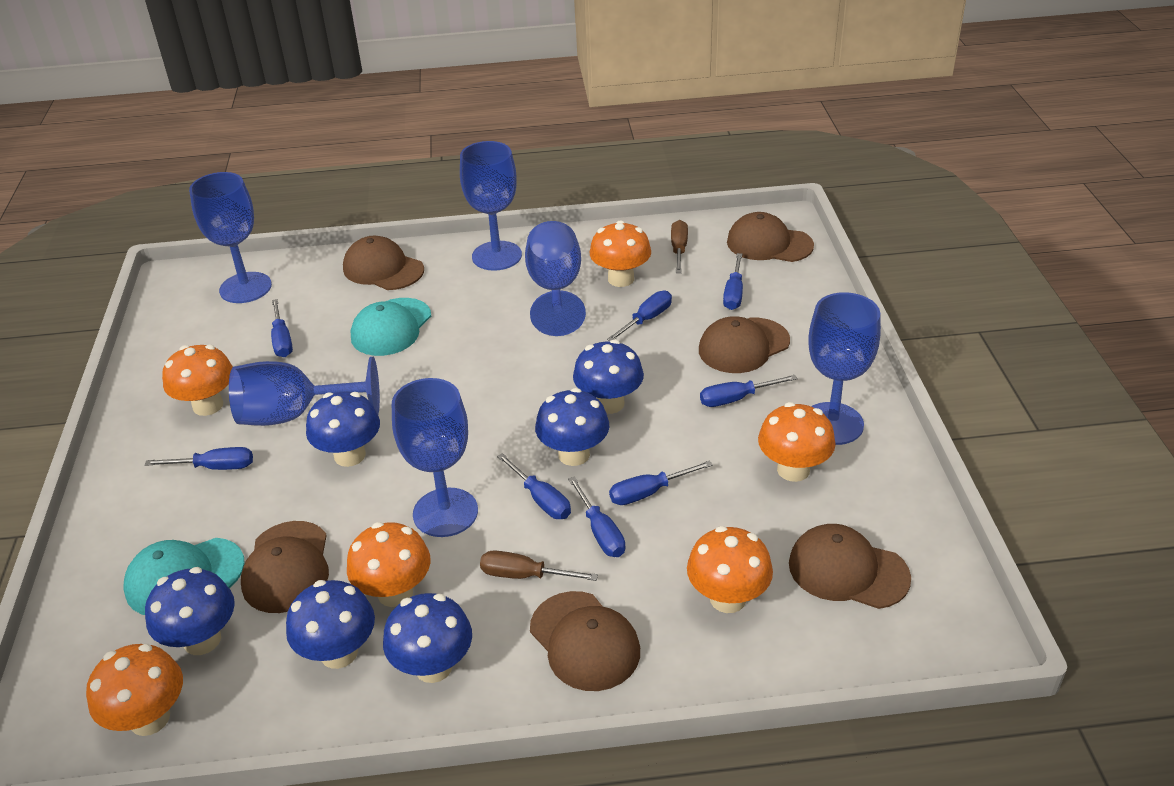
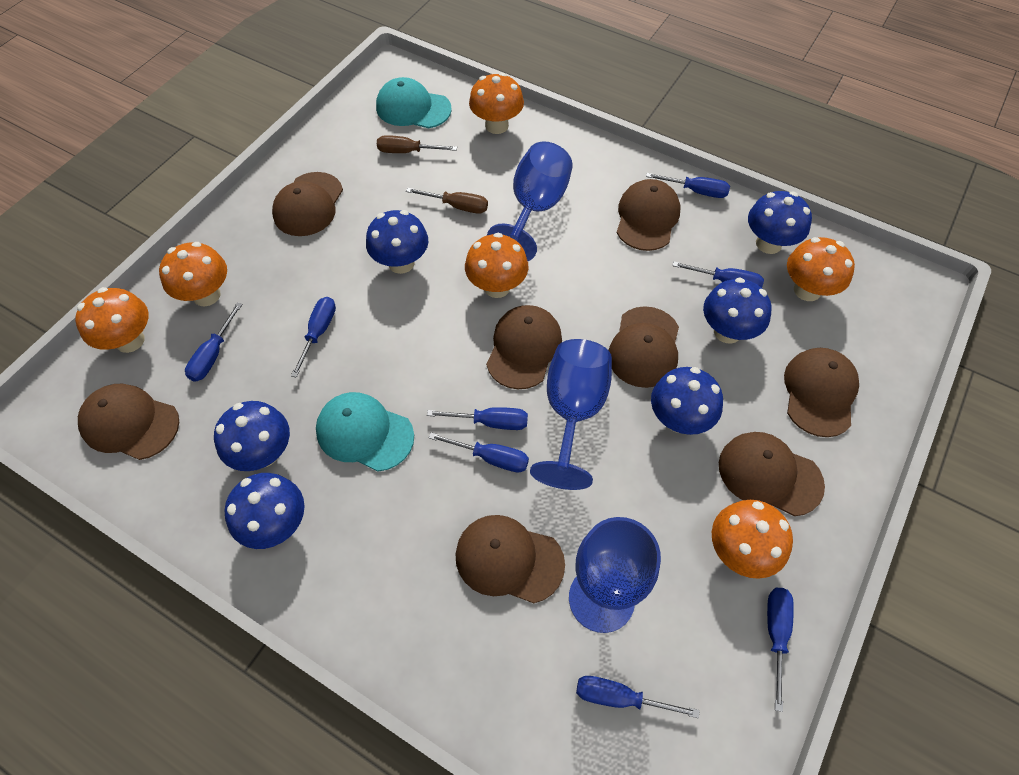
blue goblet: 6 -> 3
brown cap: 6 -> 8

